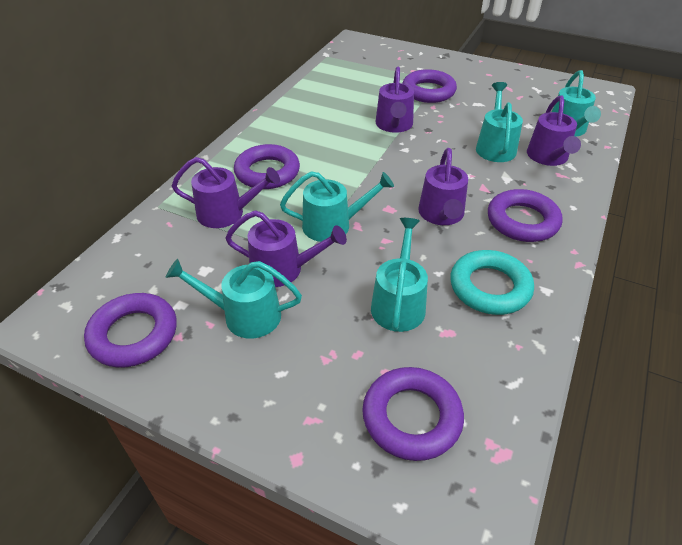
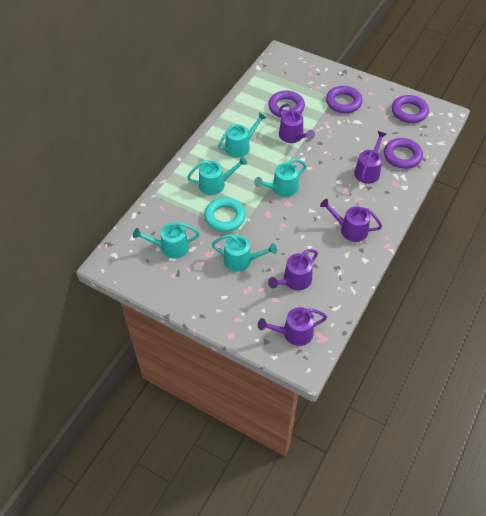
purple ring: 5 -> 4

